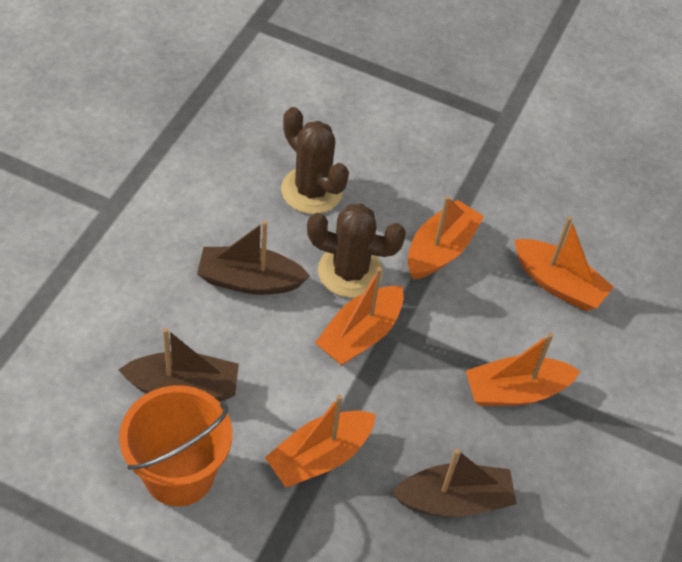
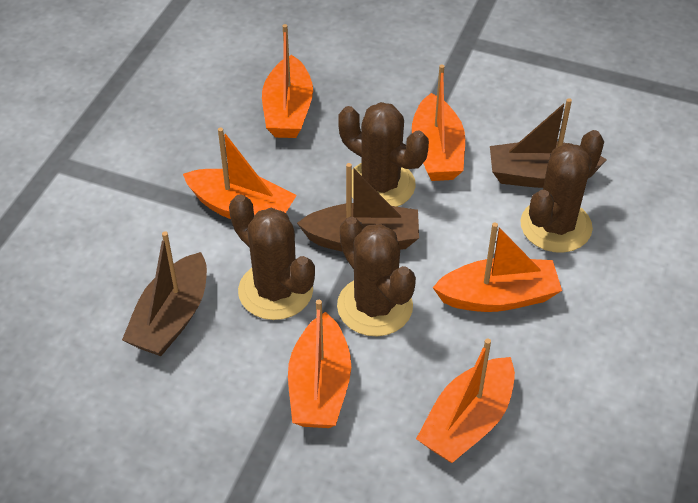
brown cactus: 2 -> 4
orange boat: 5 -> 6
orange bucket: 1 -> 0

